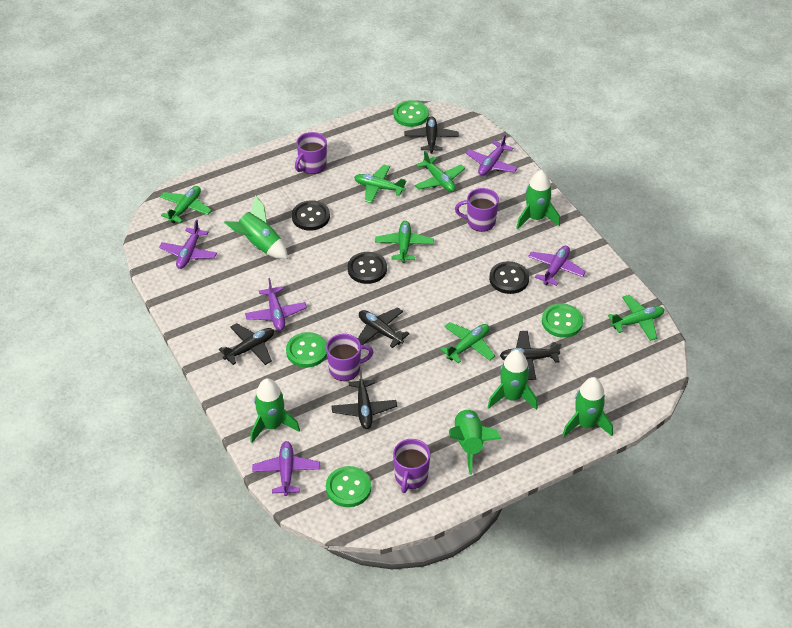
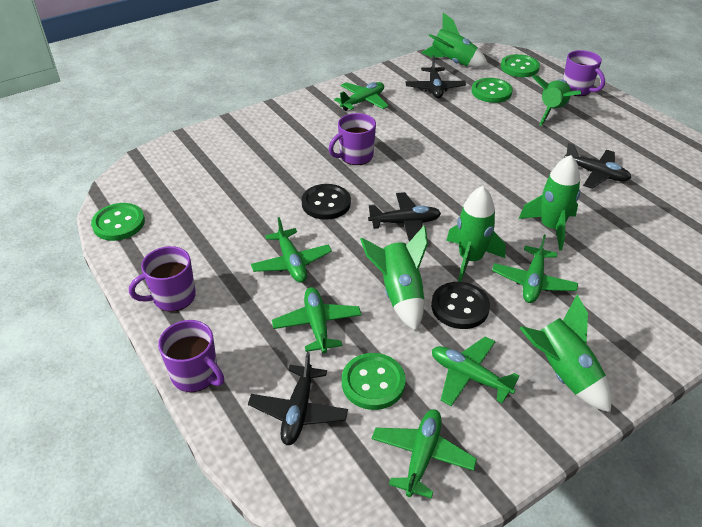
black button: 3 -> 2
black plane: 5 -> 4
purple plane: 5 -> 0

